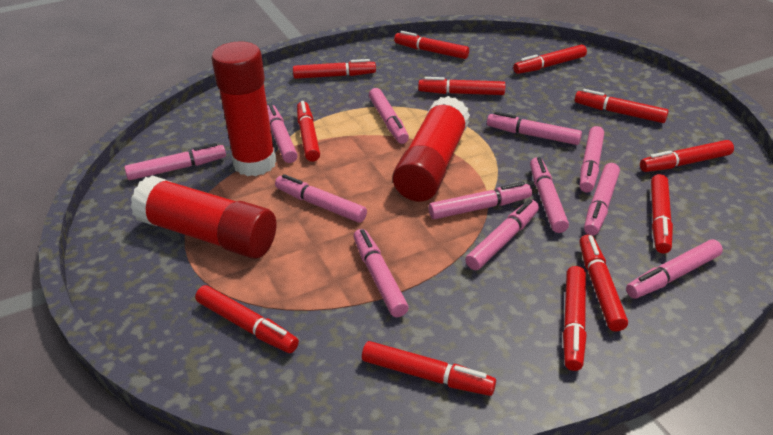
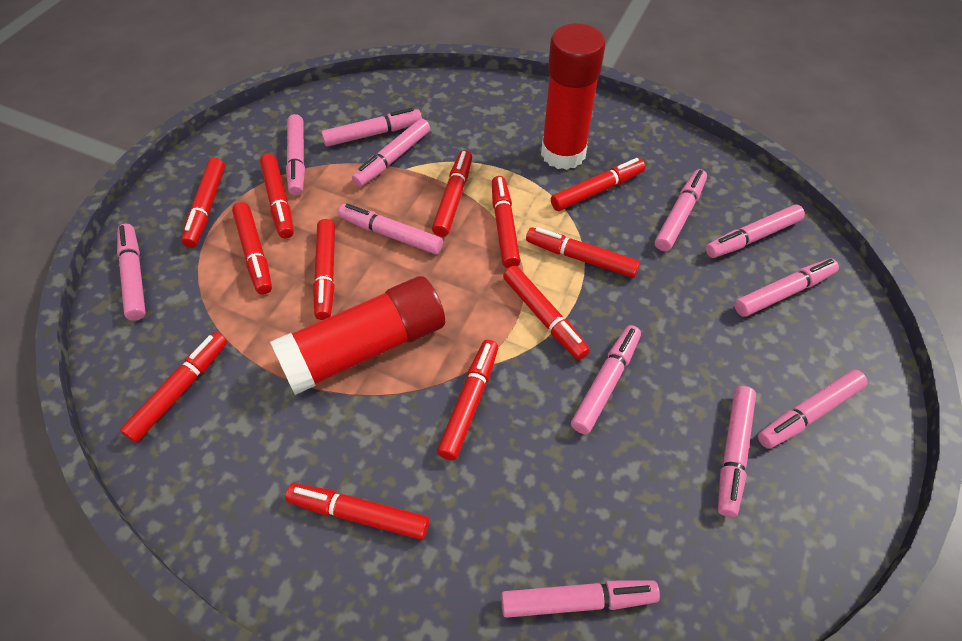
red glue stick: 3 -> 2

